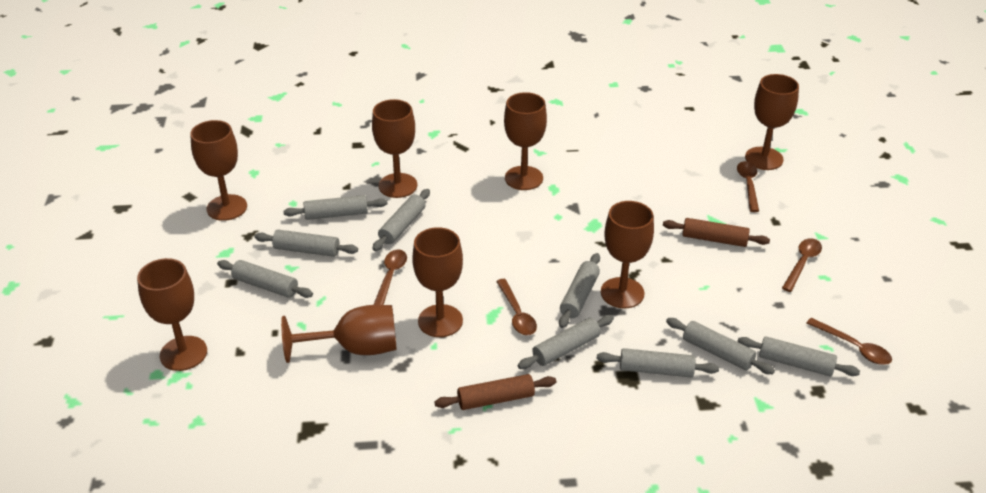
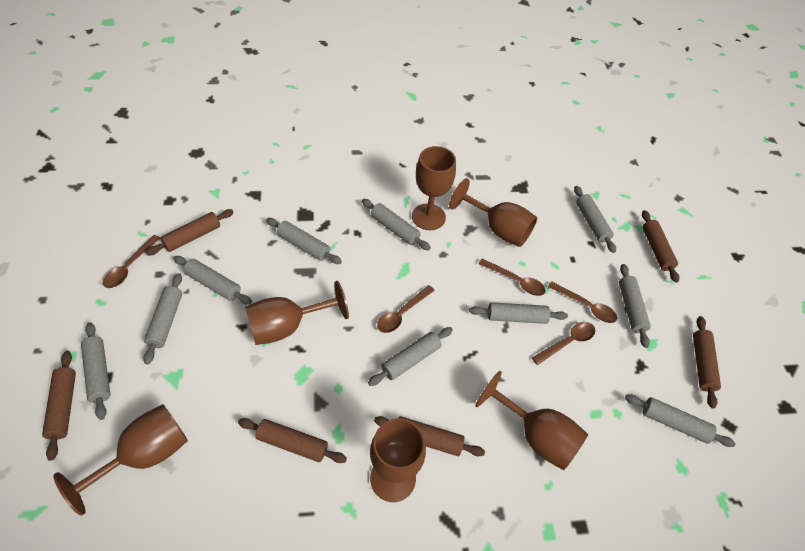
brown goblet: 8 -> 6
brown rolling pin: 2 -> 6
grey rolling pin: 9 -> 10

